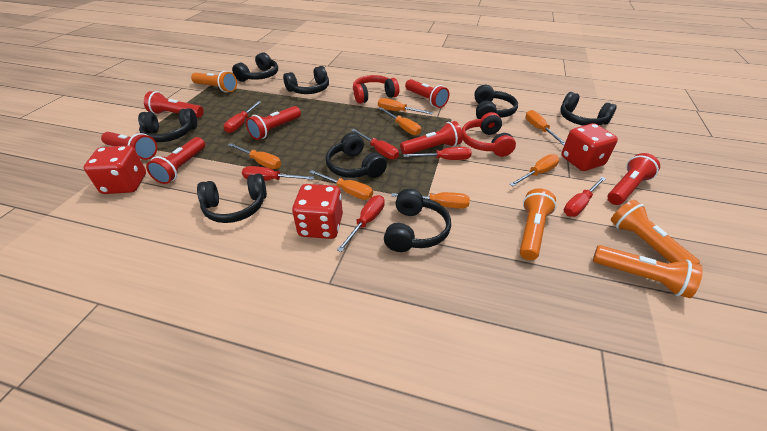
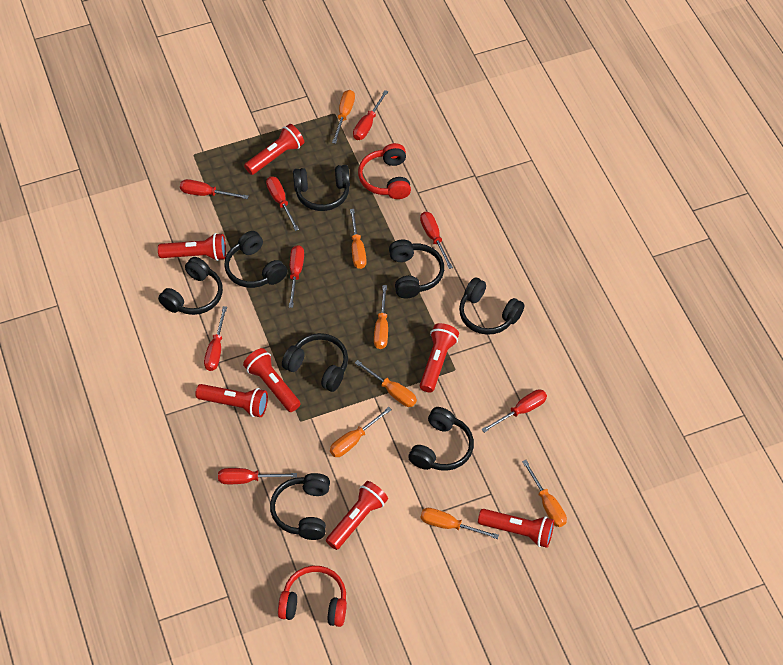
orange flashlight: 4 -> 0
red dice: 3 -> 0
red screwdriver: 6 -> 8

